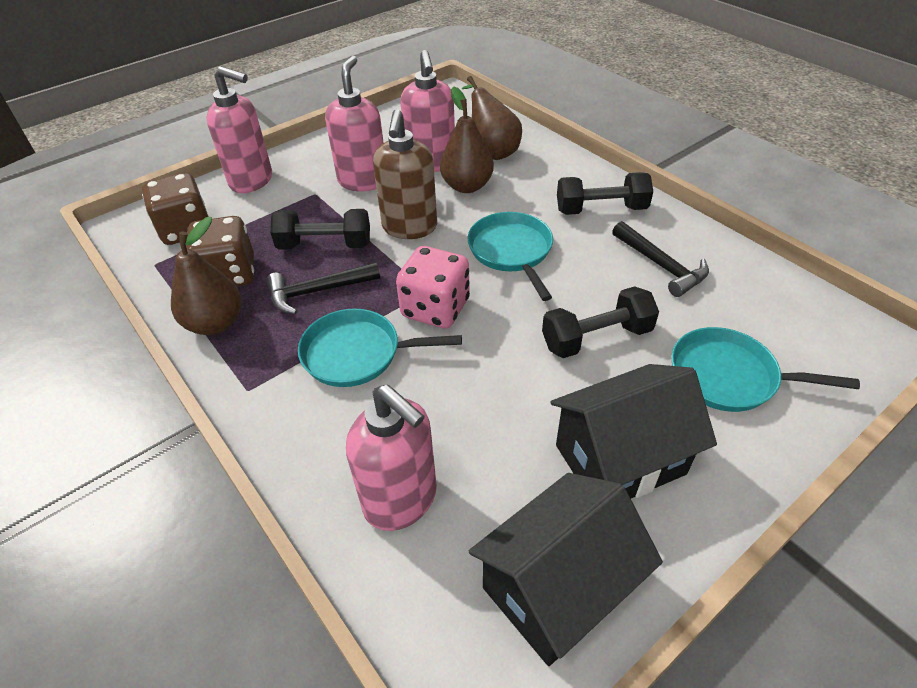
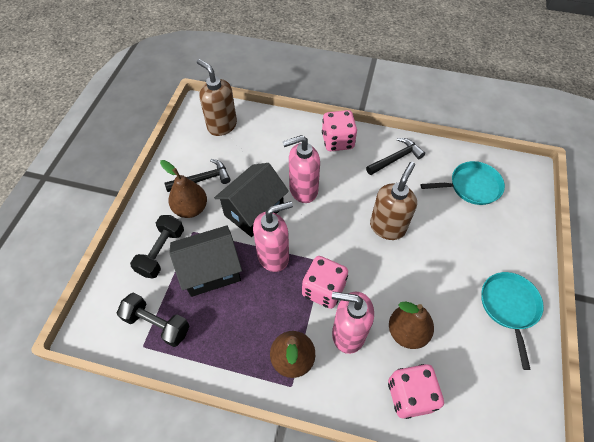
black dumbbell: 3 -> 2
brown dice: 2 -> 0
brown soap dispenser: 1 -> 2
pink dice: 1 -> 3
pink soap dispenser: 4 -> 3
turquoise pan: 3 -> 2

